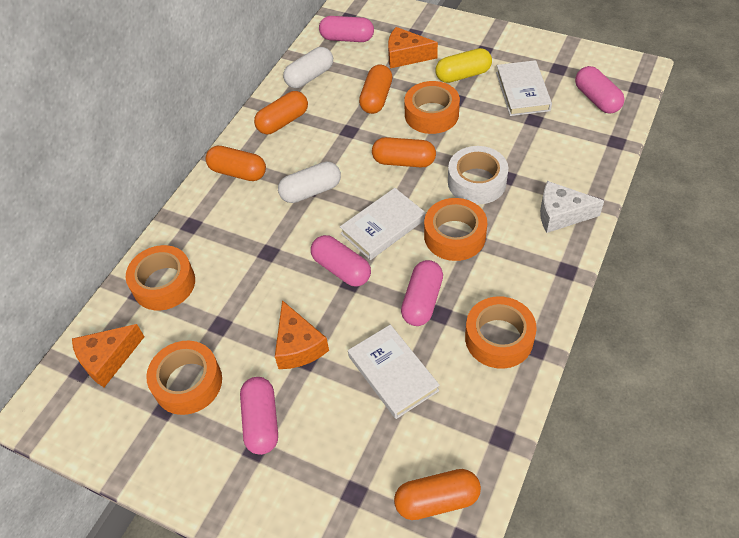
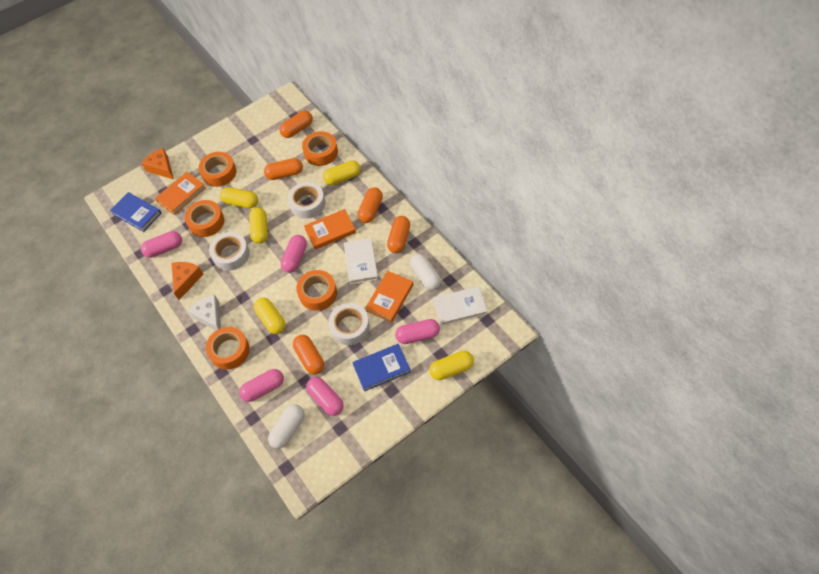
blue book: 0 -> 2
orange book: 0 -> 3
orange cheese: 3 -> 2
white book: 3 -> 2
white tape: 1 -> 3
yellow capsule: 1 -> 5

